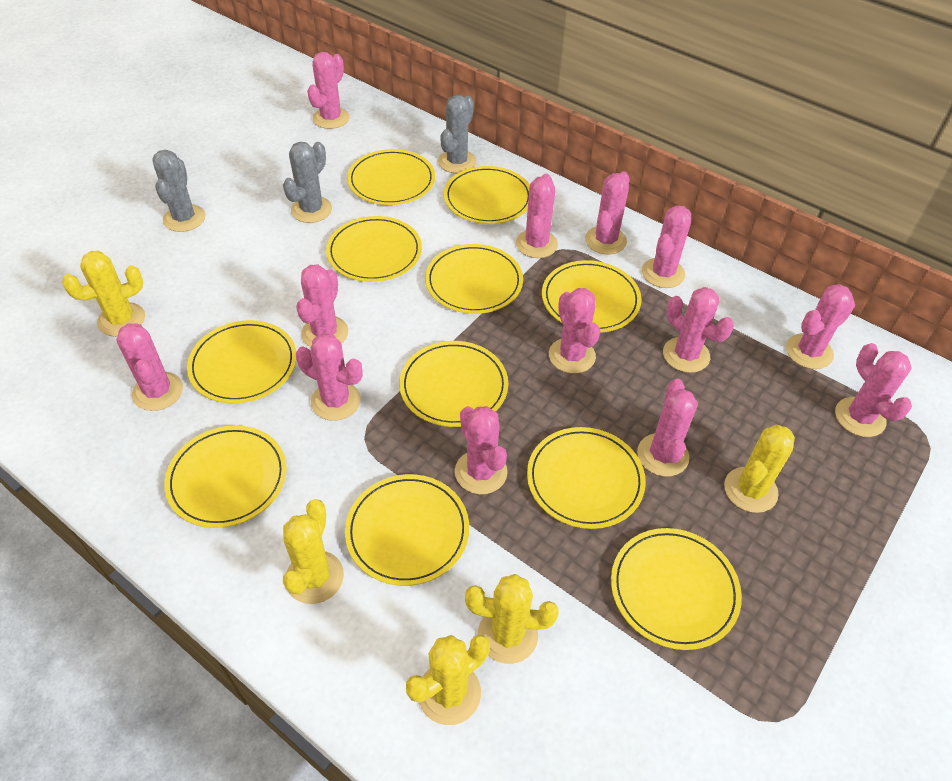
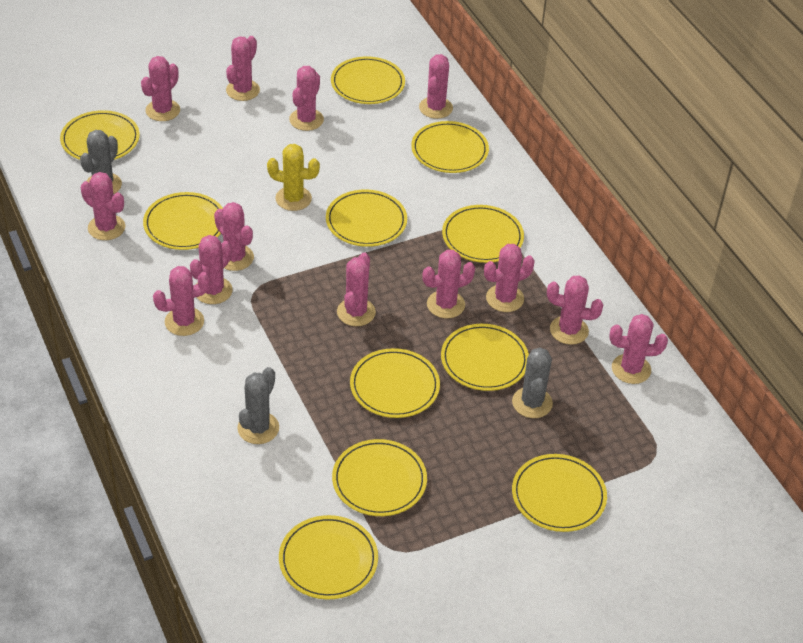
yellow cactus: 5 -> 1

